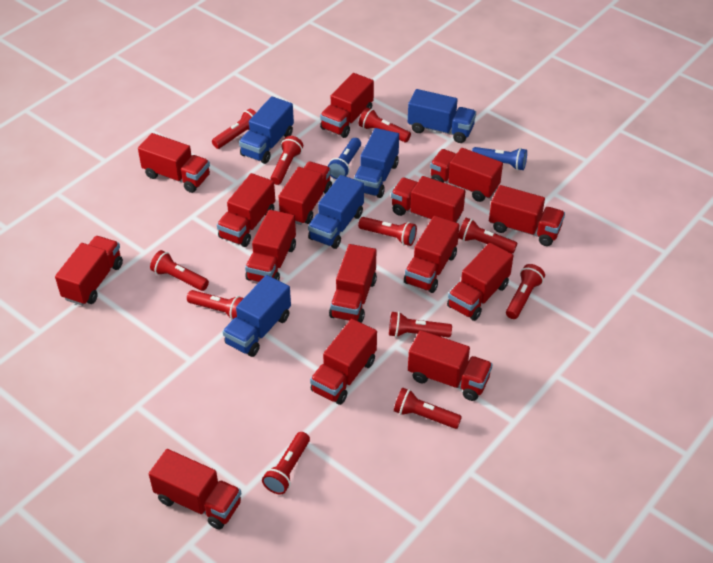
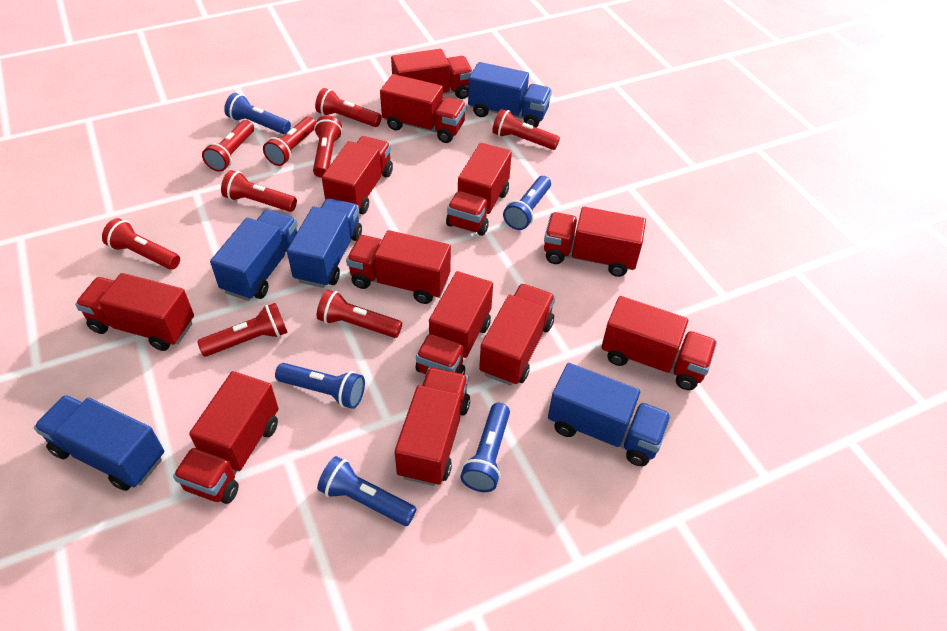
blue flashlight: 2 -> 5
red flashlight: 11 -> 9
red truck: 15 -> 12

